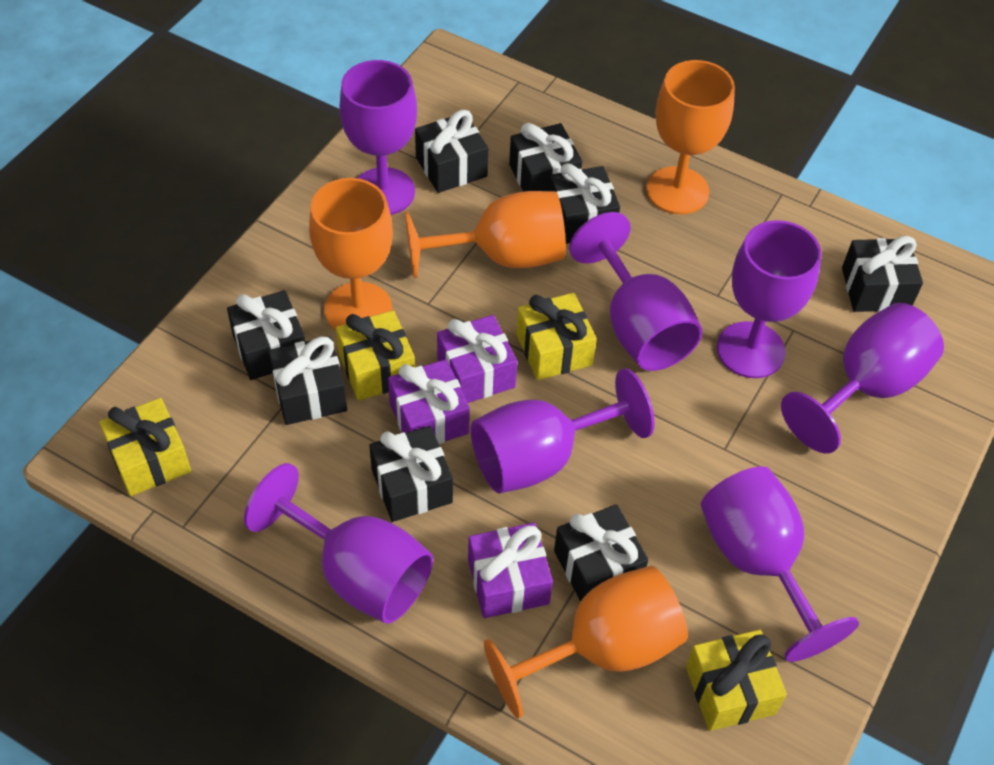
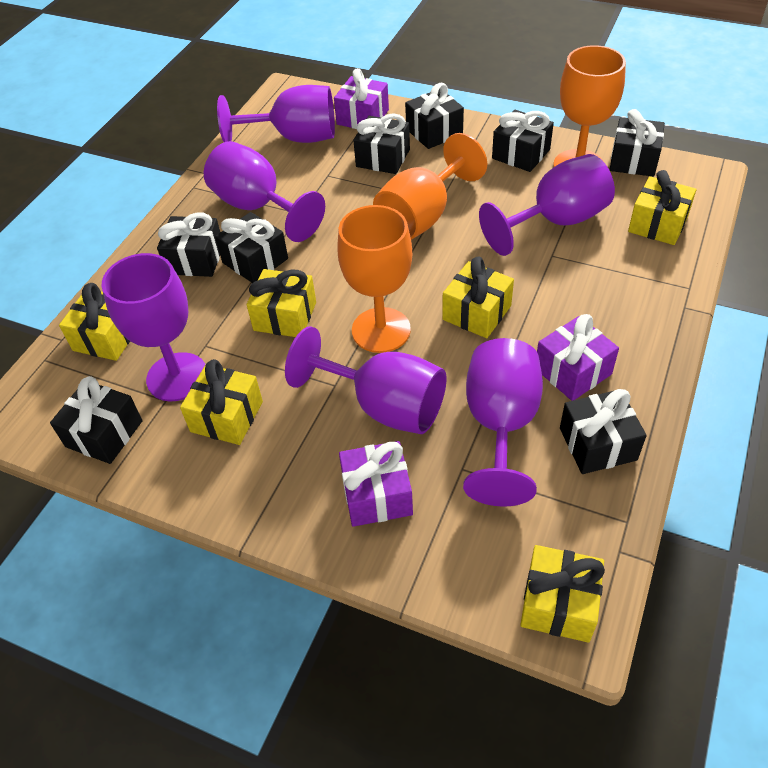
orange goblet: 4 -> 3
purple goblet: 7 -> 6
yellow gift: 4 -> 6

